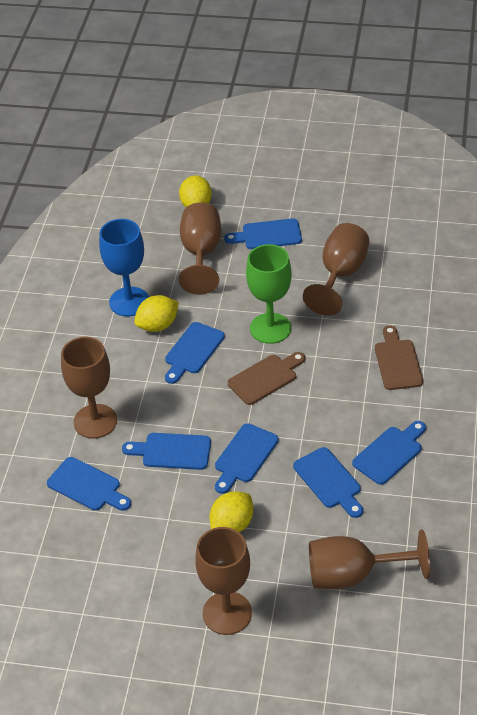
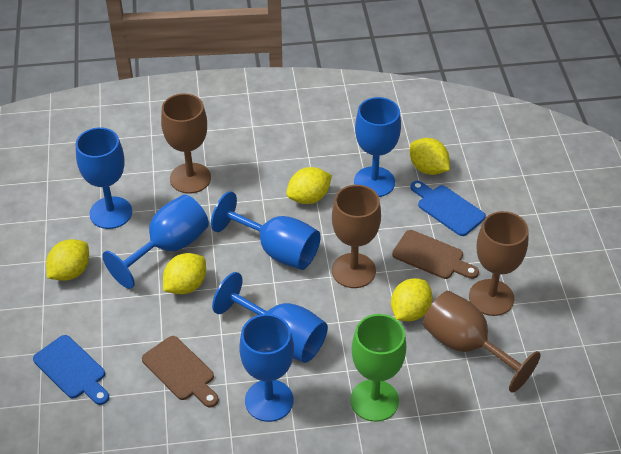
blue cutting board: 7 -> 2
blue goblet: 1 -> 6
brown goblet: 5 -> 4
yellow lemon: 3 -> 5

